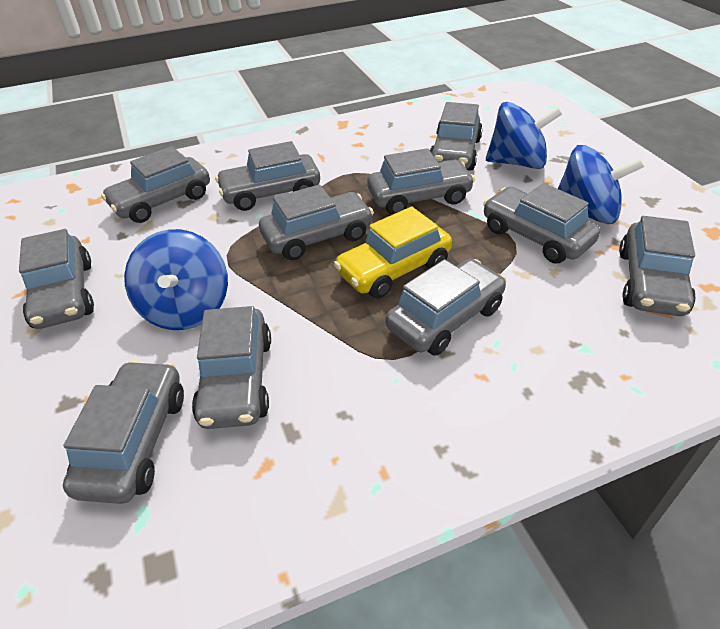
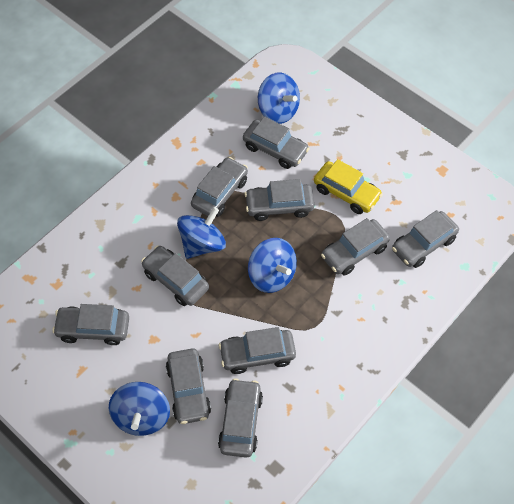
blue spinning top: 3 -> 4
grey car: 11 -> 10

